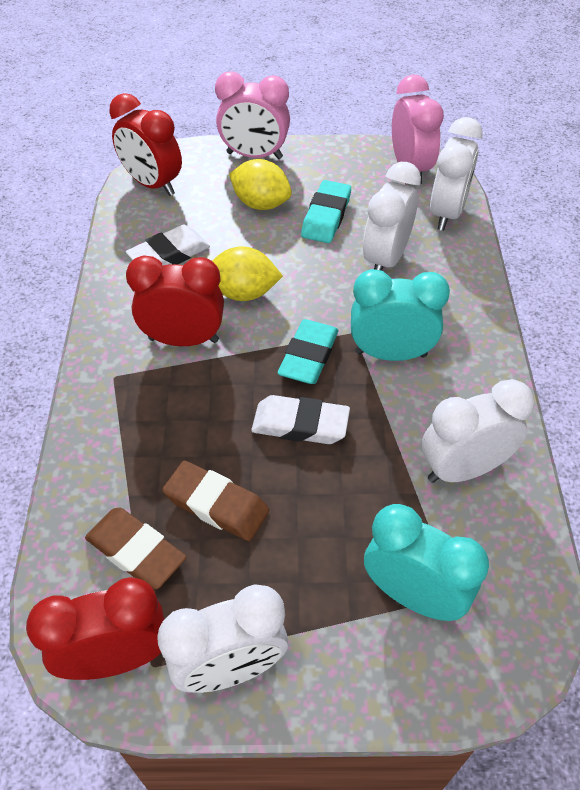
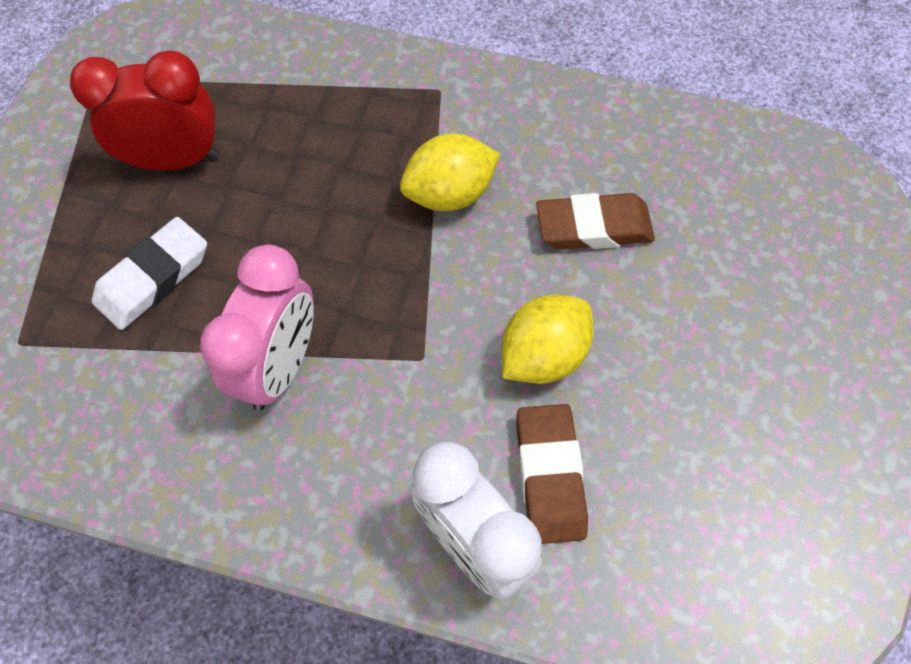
pink clock: 2 -> 1
red clock: 3 -> 1
turquoise clock: 2 -> 0
turquoise eraser: 2 -> 0
white clock: 4 -> 1
white eraser: 2 -> 1

